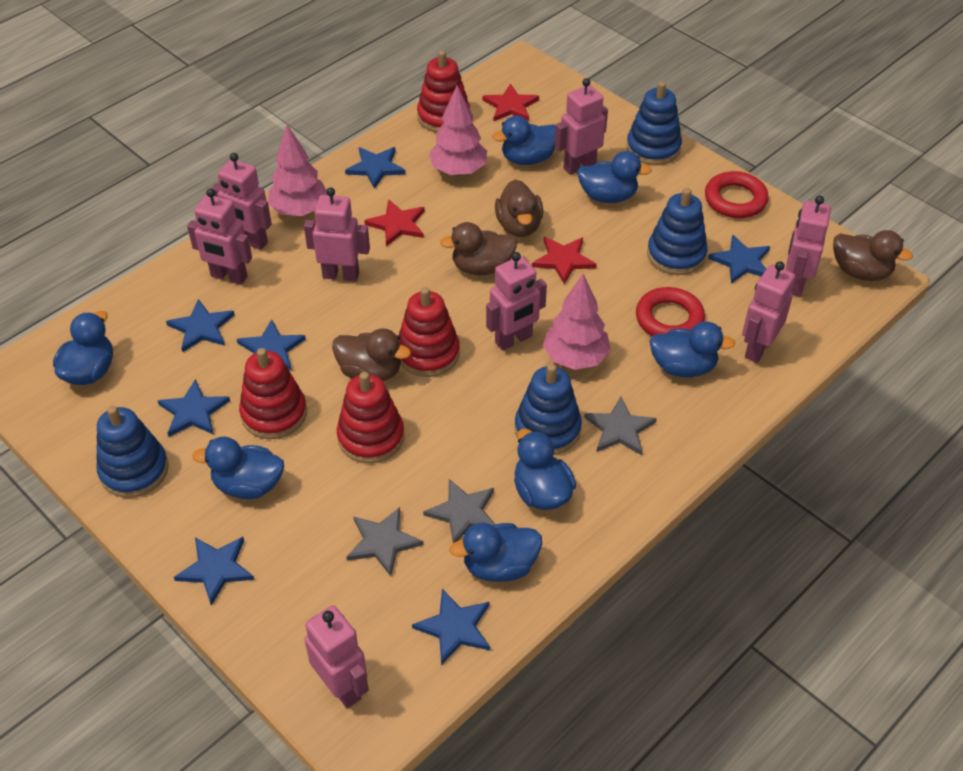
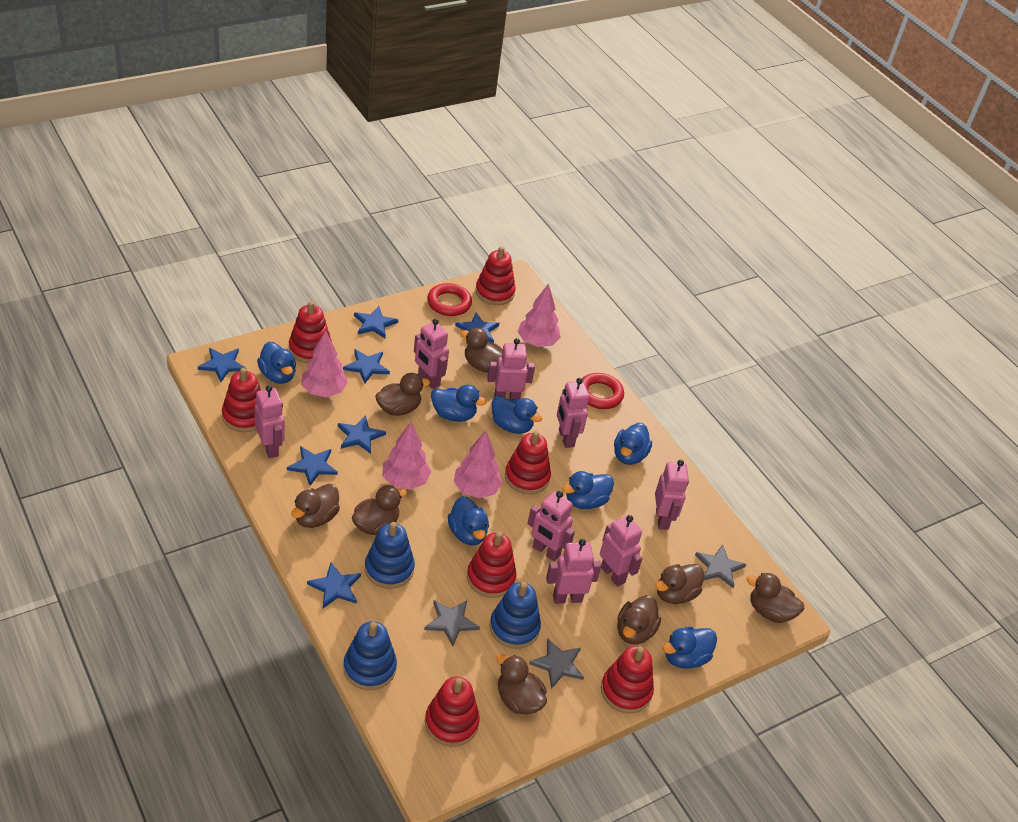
blue stacking toy: 4 -> 3
brown duck: 4 -> 8
pink tree: 3 -> 4
red stacking toy: 4 -> 7
red star: 3 -> 0

